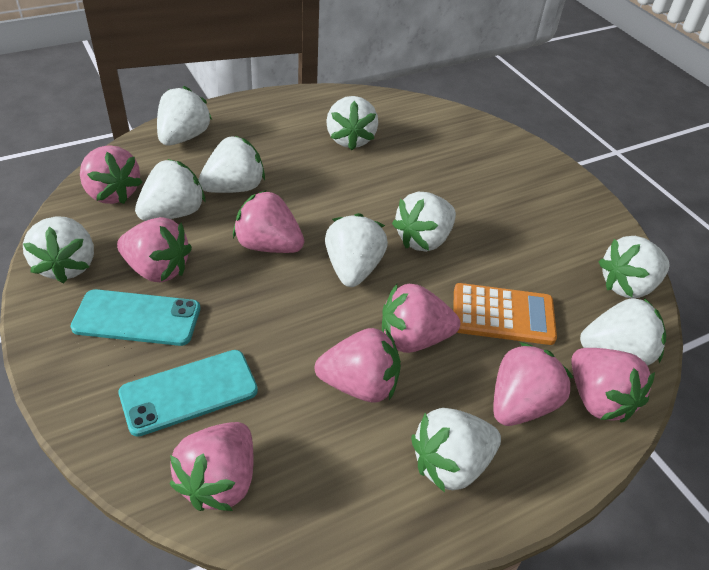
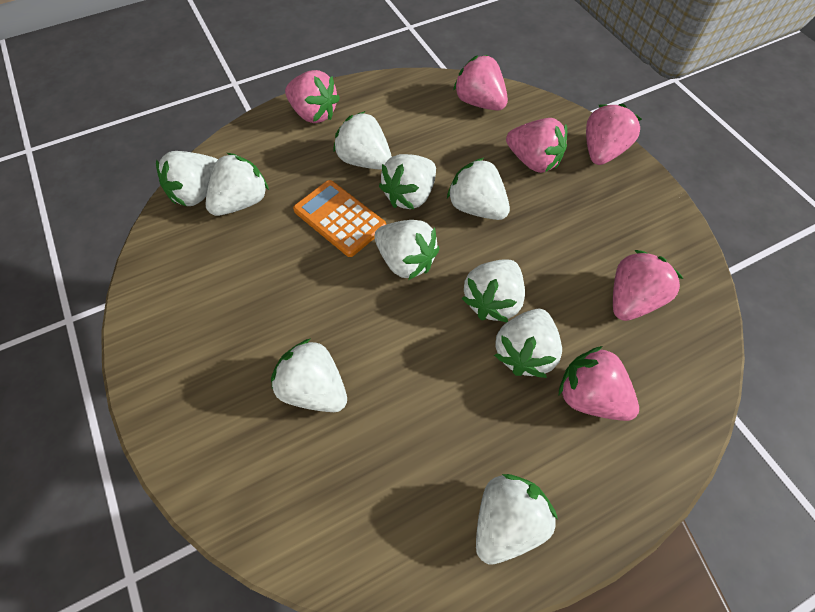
pink strawberry: 8 -> 6
turquoise phone: 2 -> 0

